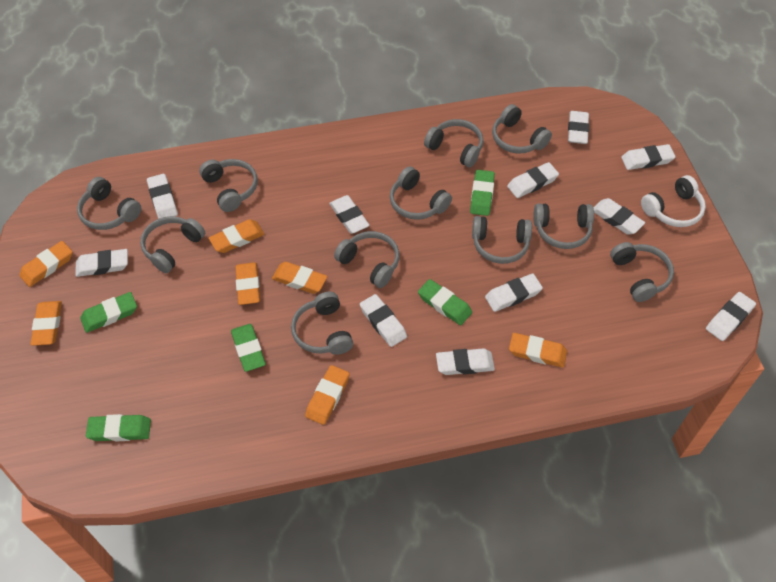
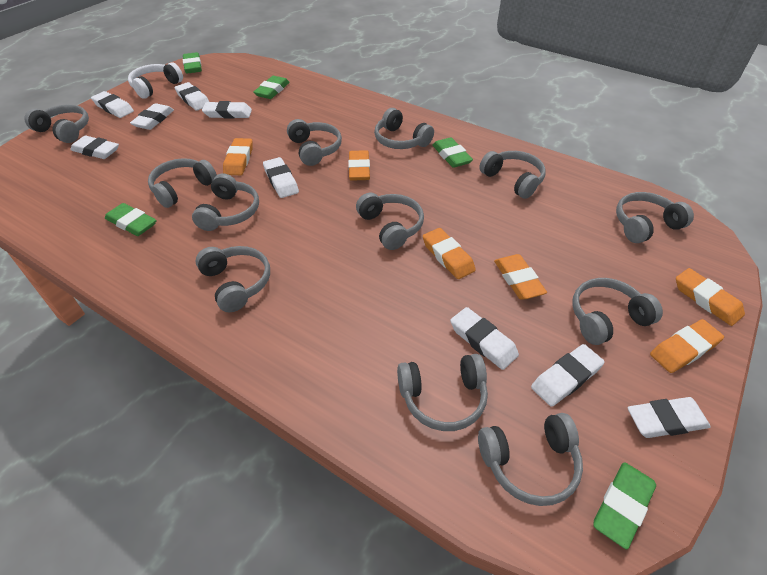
grey headphones: 11 -> 12
orange eraser: 7 -> 6
white eraser: 11 -> 9

